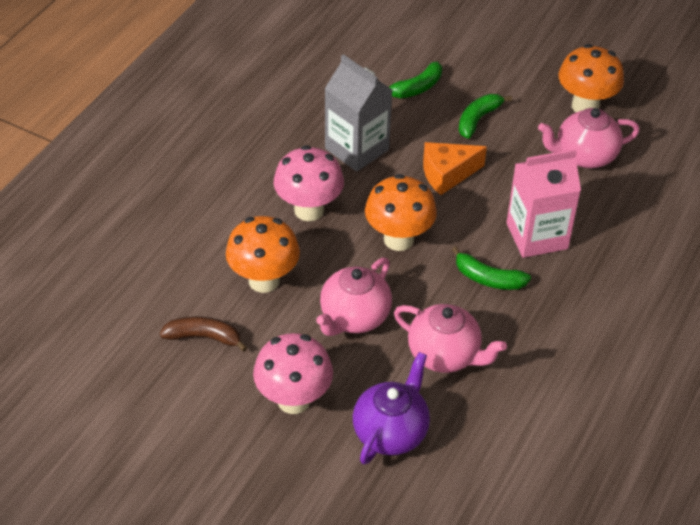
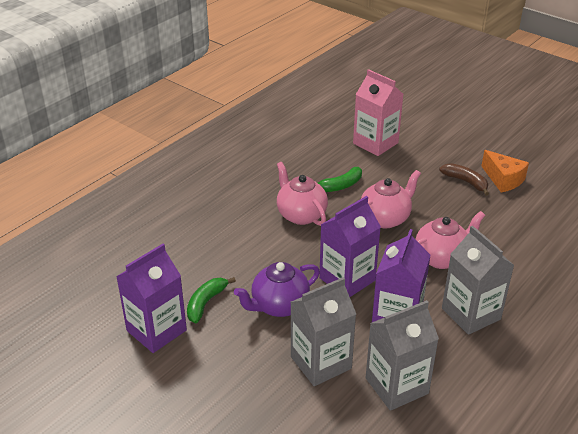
green banana: 3 -> 2
grey carton: 1 -> 3
orange mushroom: 3 -> 0
pink mushroom: 2 -> 0
purple carton: 0 -> 3

